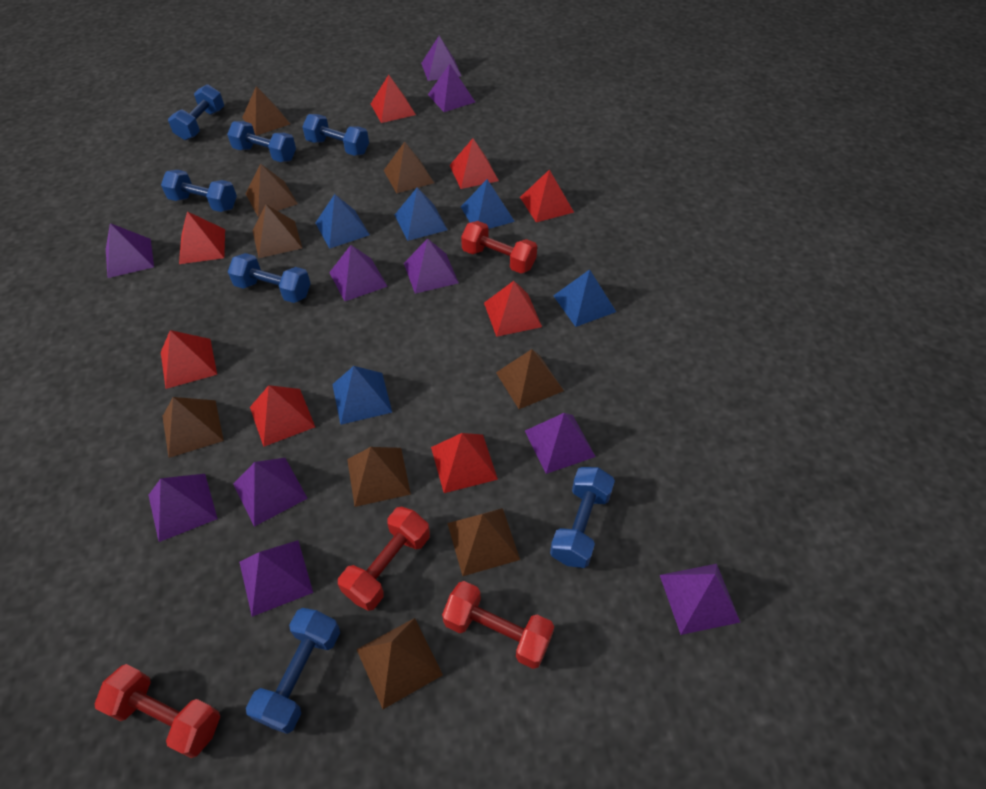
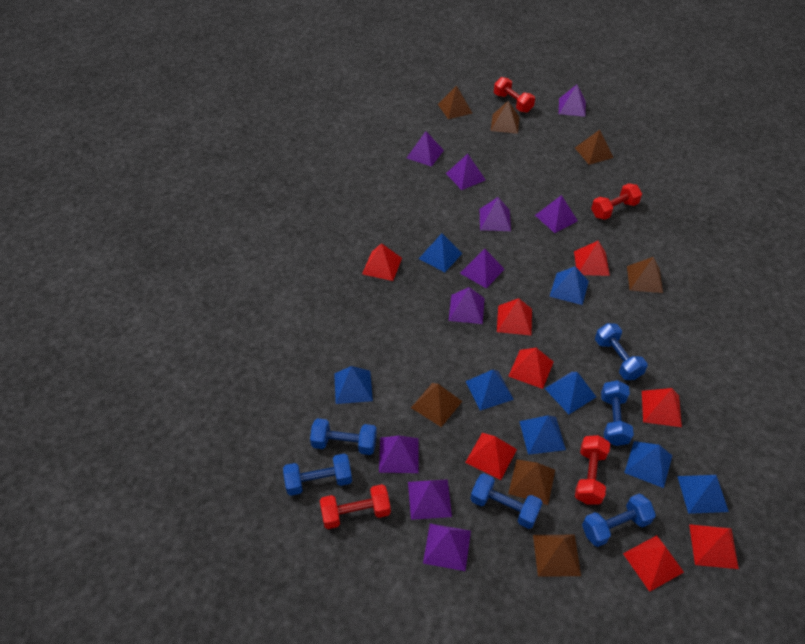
blue dumbbell: 7 -> 6
blue pyramid: 5 -> 8
brown pyramid: 9 -> 7

